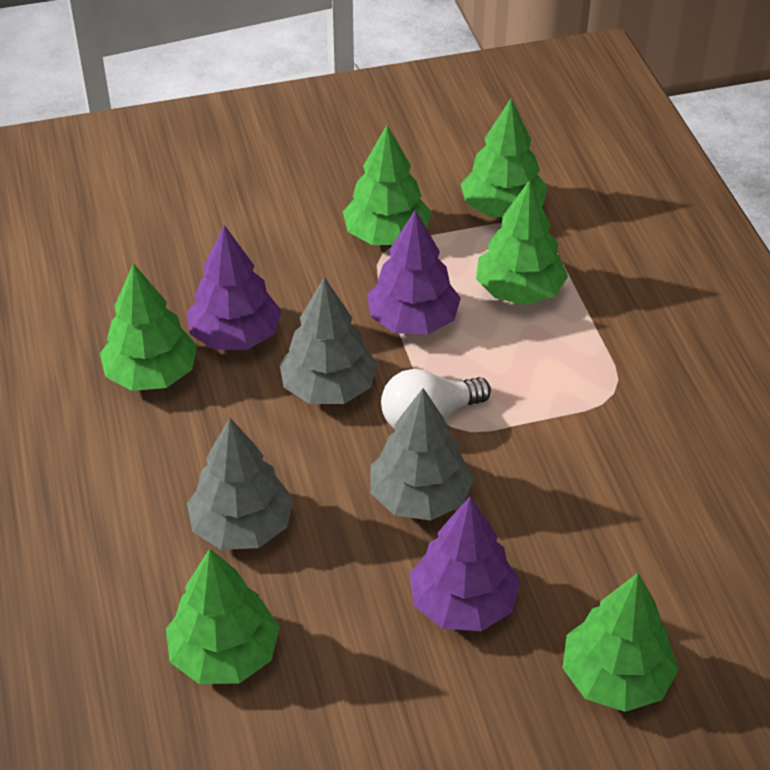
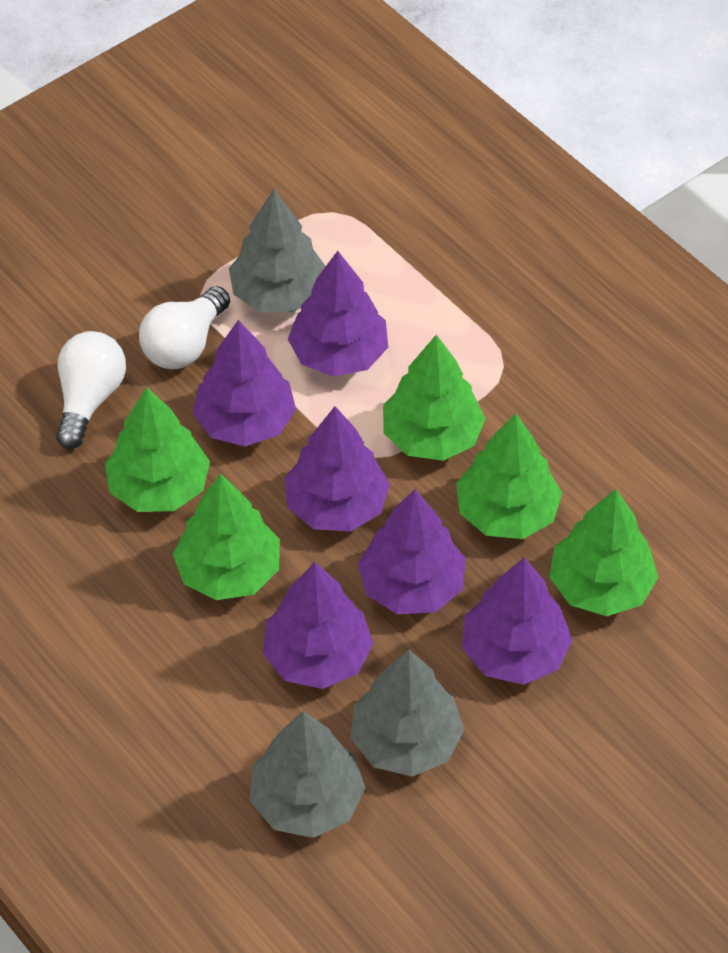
green tree: 6 -> 5
purple tree: 3 -> 6
white light bulb: 1 -> 2

